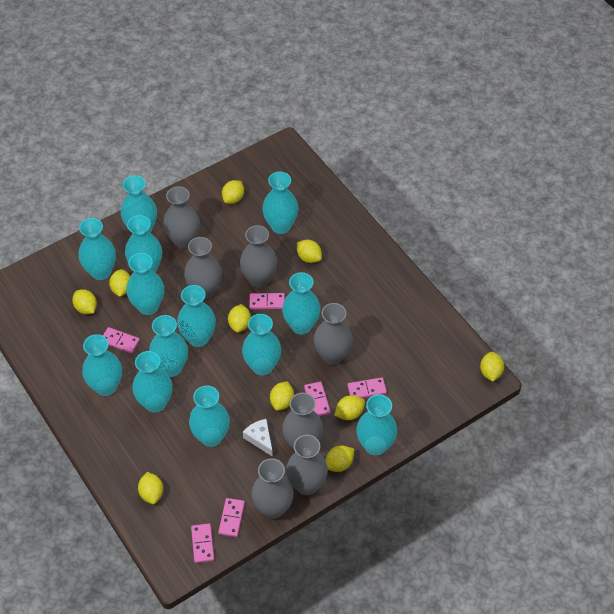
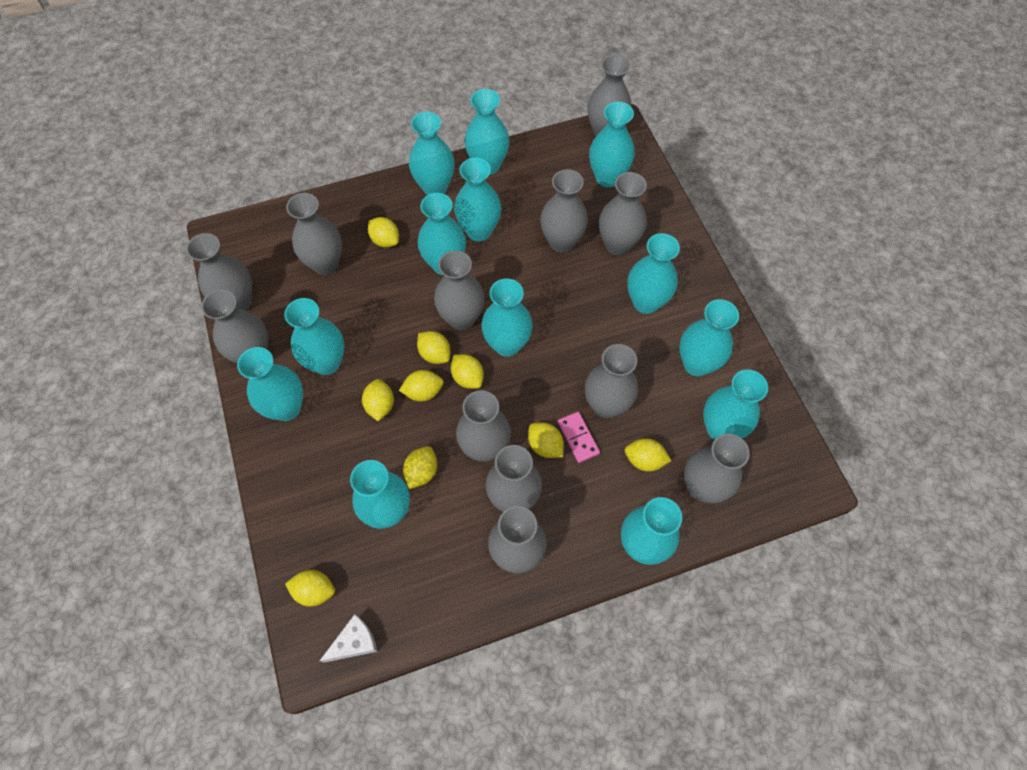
grey vase: 7 -> 12
pink domino: 6 -> 1
yellow lemon: 10 -> 9

